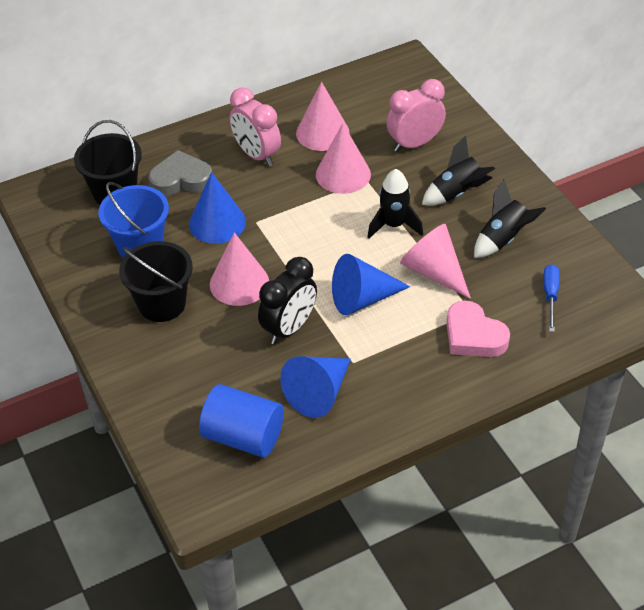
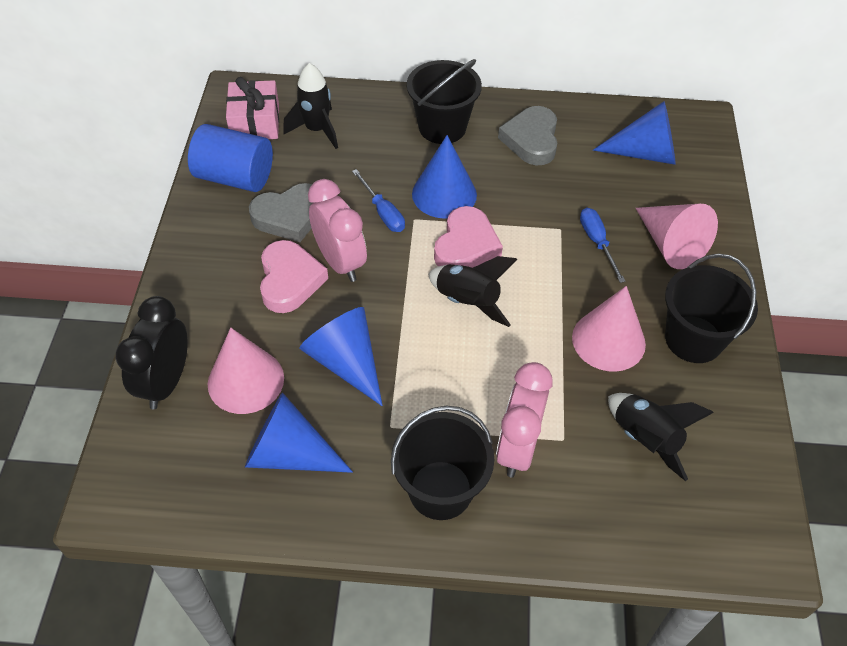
black bucket: 2 -> 3
blue bucket: 1 -> 0
blue cone: 3 -> 4
blue screwdriver: 1 -> 2
grey heart: 1 -> 2
pink cone: 4 -> 3
pink gift: 0 -> 1
pink heart: 1 -> 2

